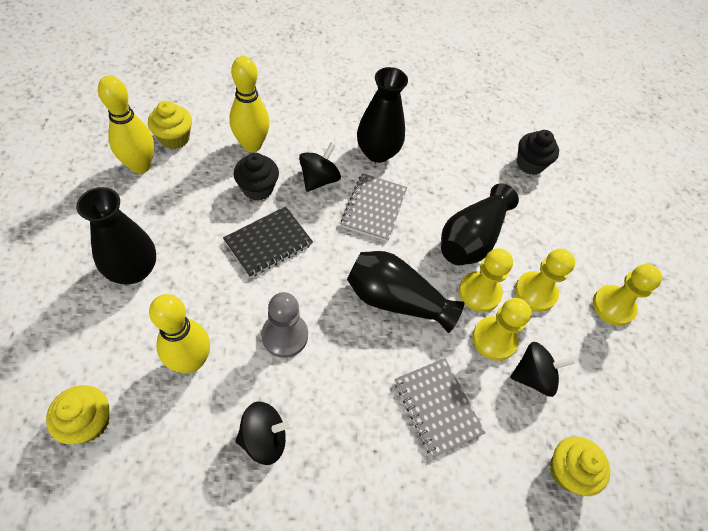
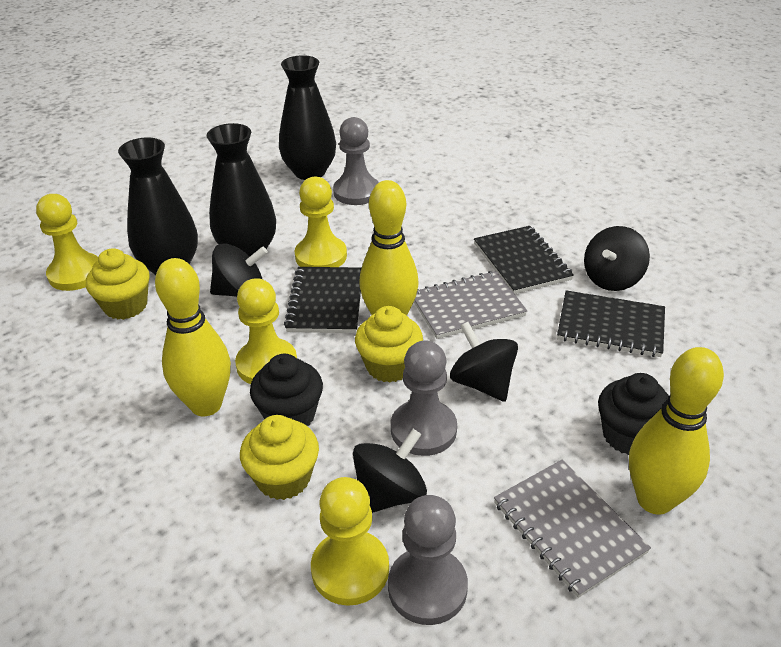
black notebook: 1 -> 3
black spinning top: 3 -> 4
black vase: 4 -> 3
grey pawn: 1 -> 3

